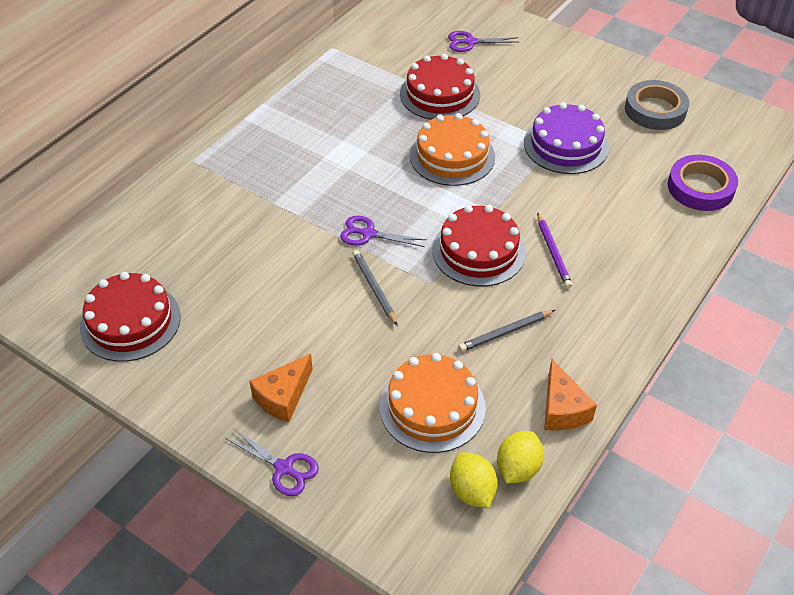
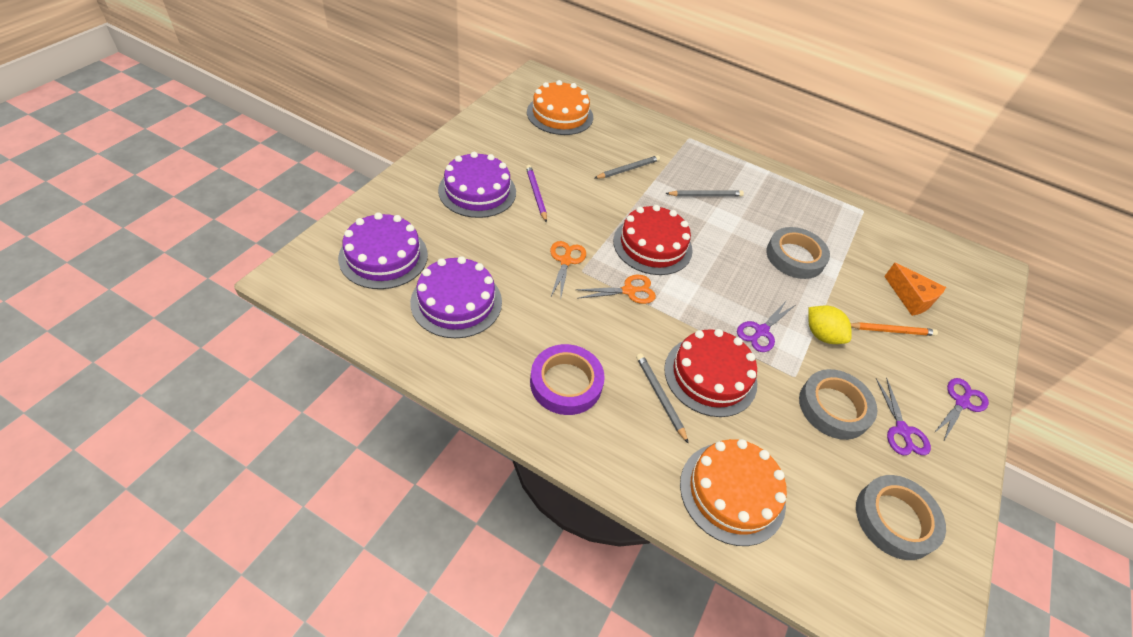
grey pencil: 2 -> 3
grey tape: 1 -> 3
orange cheese: 2 -> 1
orange pencil: 0 -> 1
orange scissors: 0 -> 2
purple cake: 1 -> 3
red cake: 3 -> 2
yellow lemon: 2 -> 1

